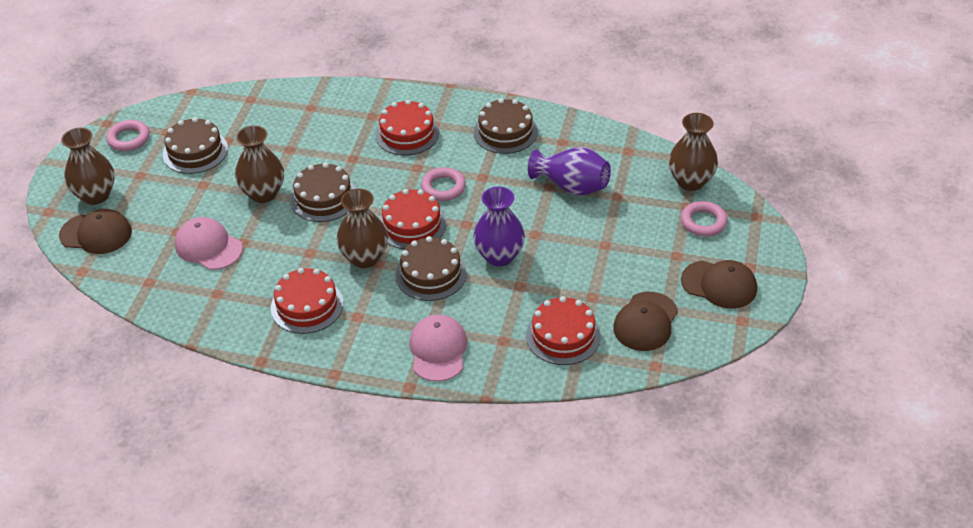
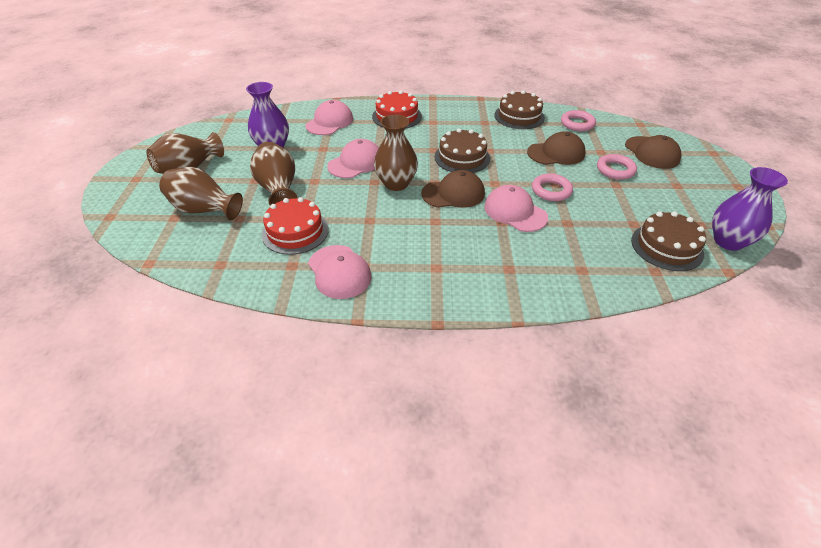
brown cake: 4 -> 3
pink cap: 2 -> 4
red cake: 4 -> 2

